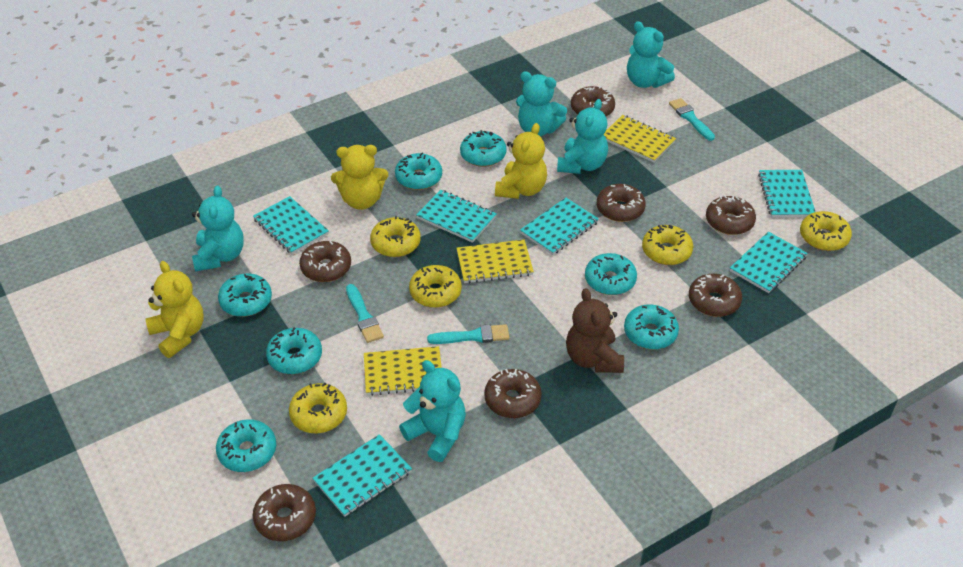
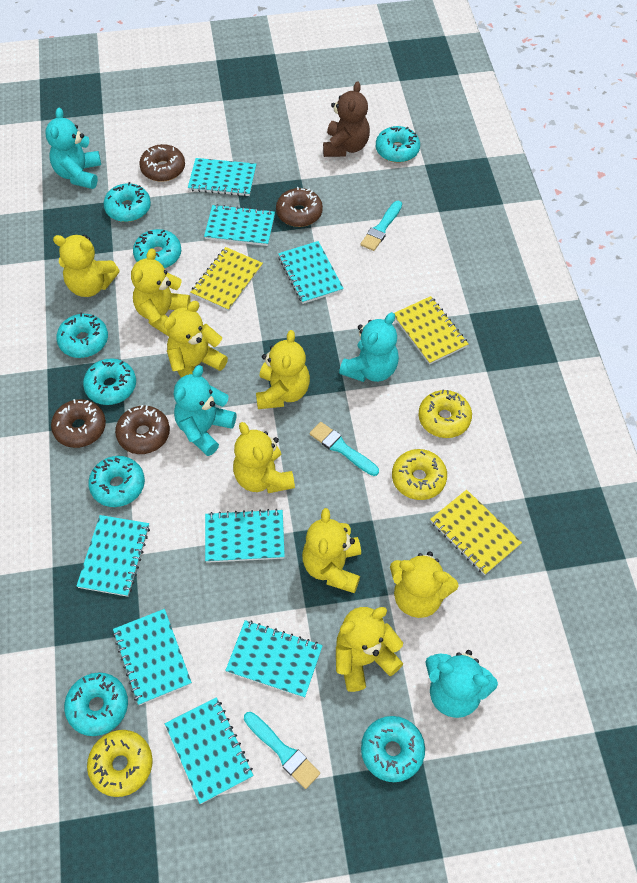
brown donut: 7 -> 4
turquoise donut: 7 -> 8
turquoise notebook: 6 -> 8
turquoise teddy bear: 5 -> 4
yellow donut: 5 -> 3
yellow teddy bear: 3 -> 8

